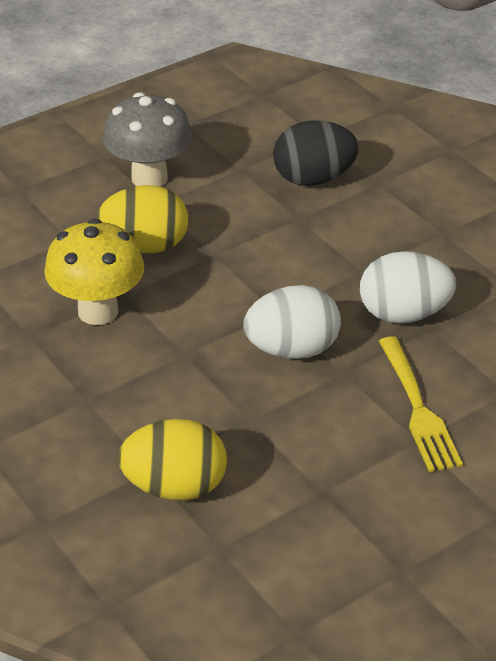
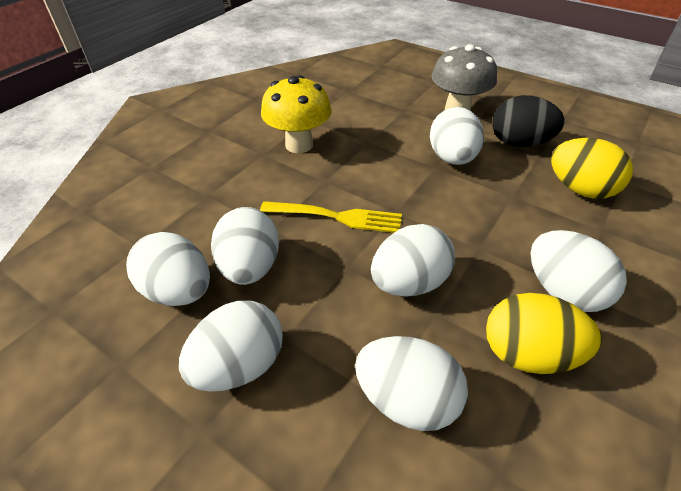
white egg: 2 -> 7

